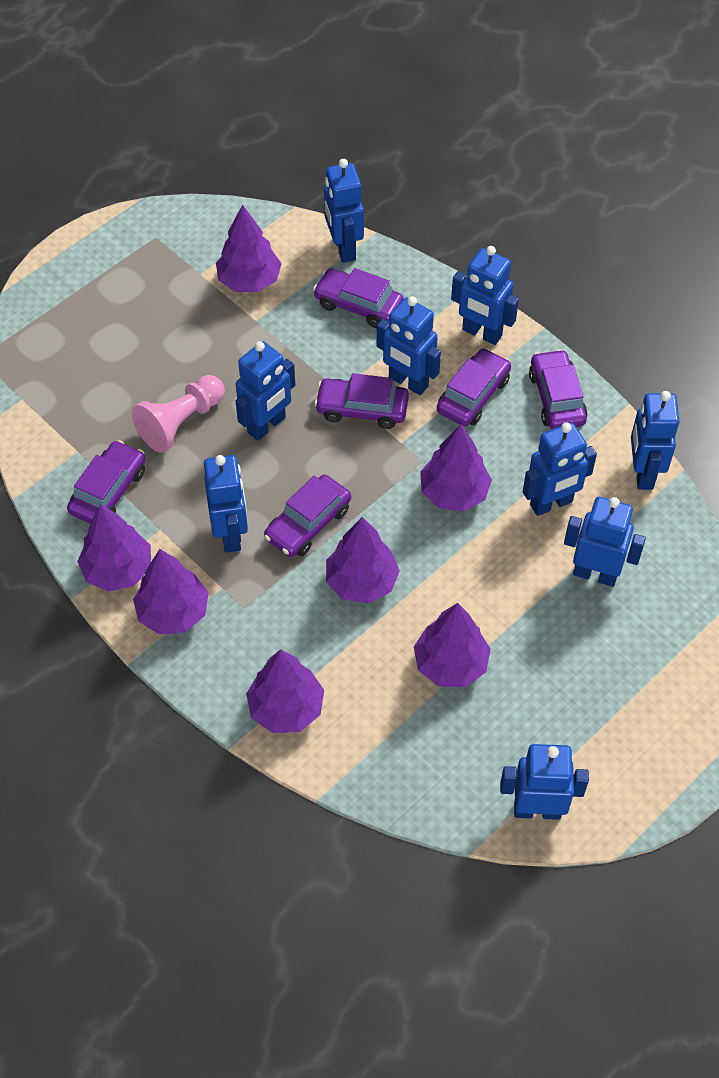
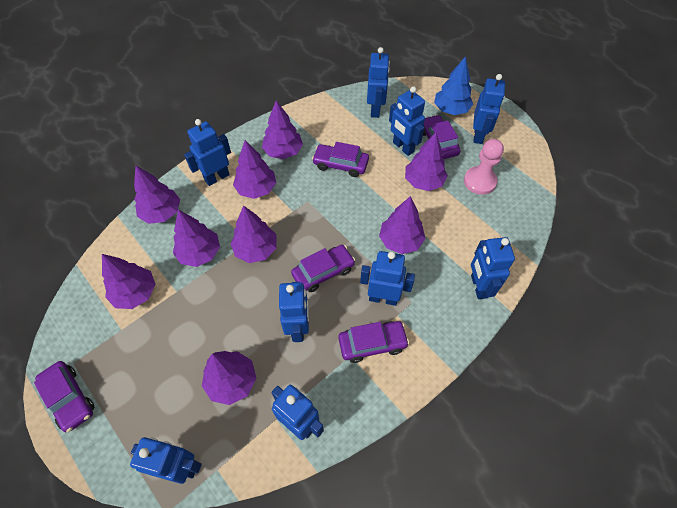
blue tree: 0 -> 1
purple car: 6 -> 5
purple tree: 7 -> 9

